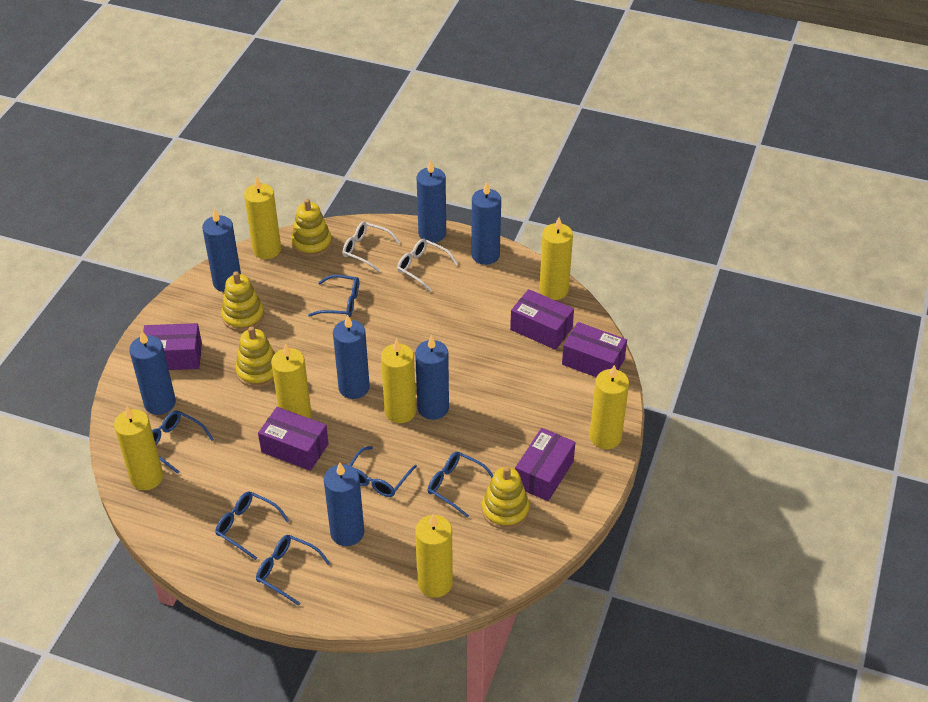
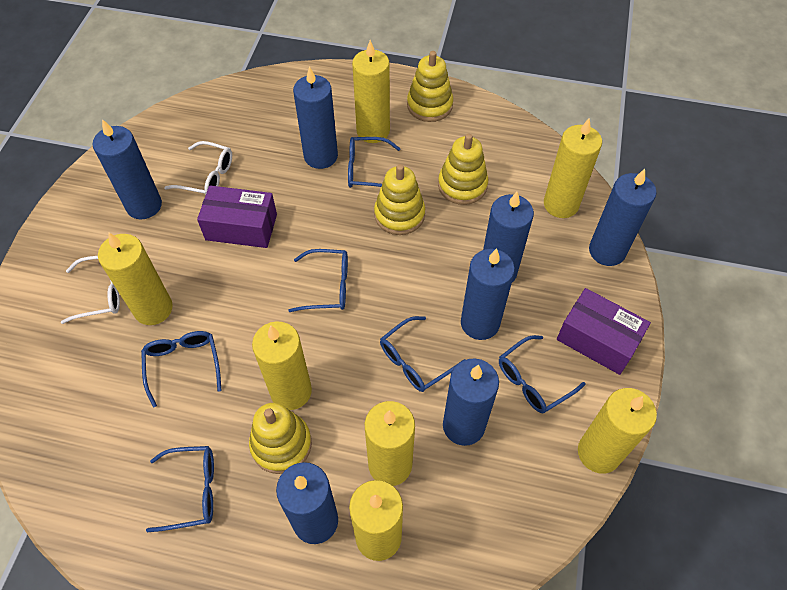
purple box: 5 -> 2

